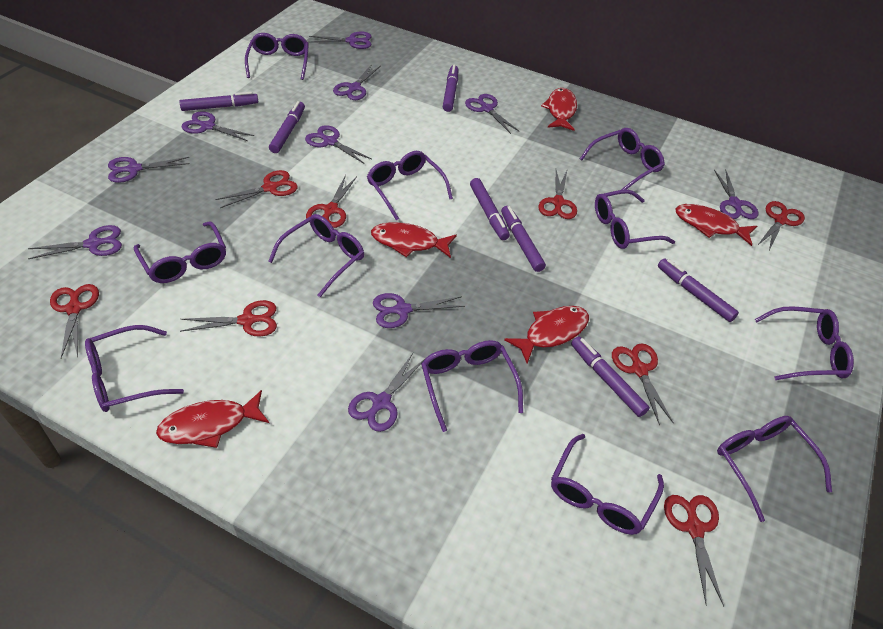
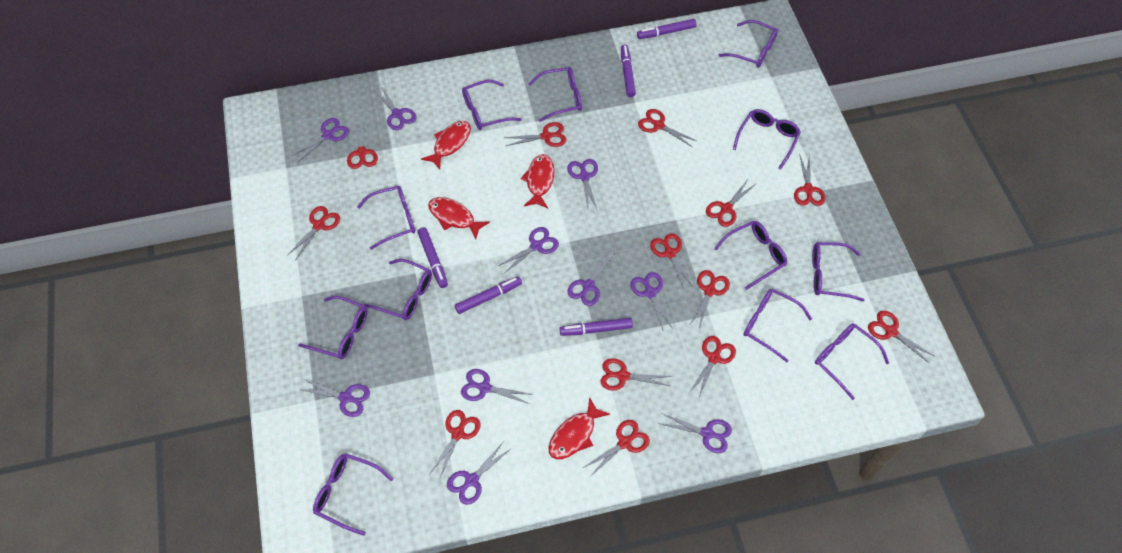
purple glasses: 11 -> 12
purple marker: 7 -> 5
red fish: 5 -> 4
red scissors: 8 -> 13

